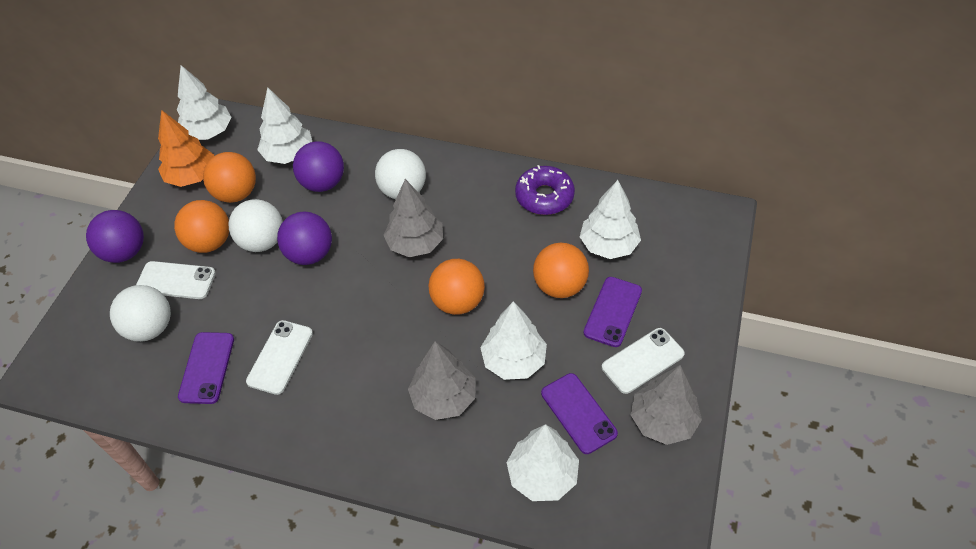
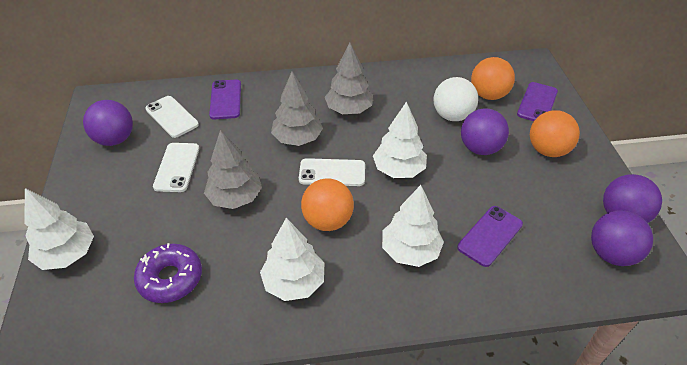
orange ball: 4 -> 3
orange tree: 1 -> 0
purple ball: 3 -> 4
white ball: 3 -> 1
white tree: 5 -> 4

